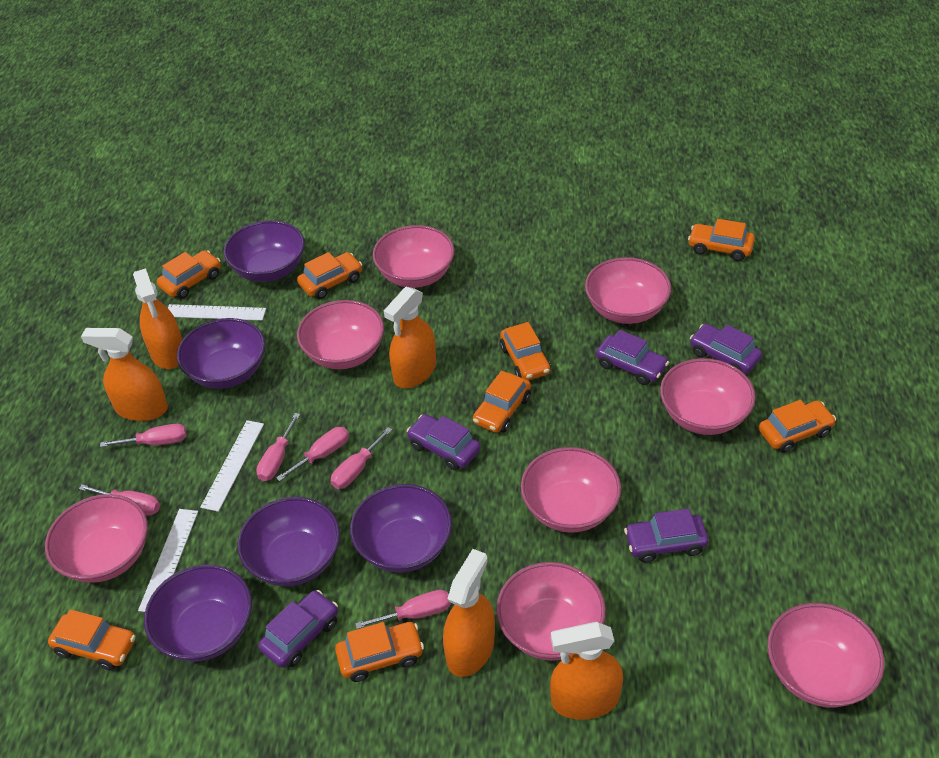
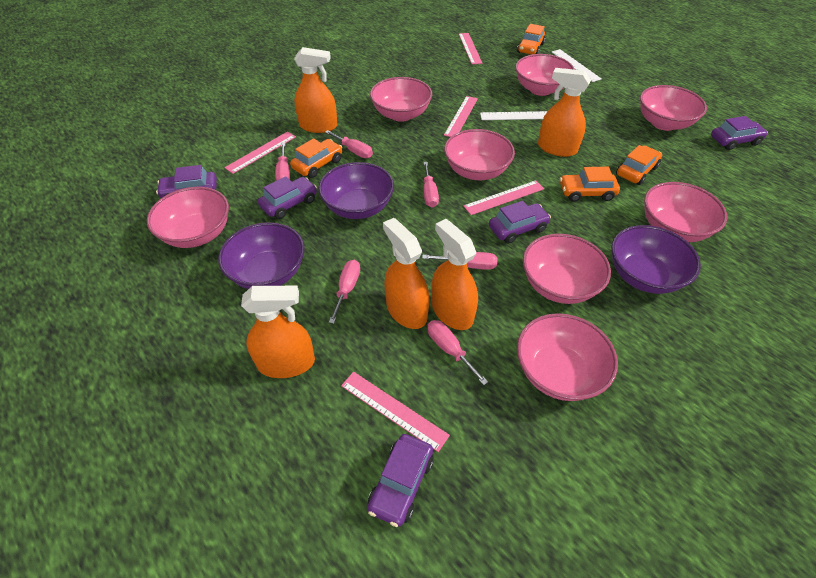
orange car: 8 -> 4
pink ruler: 0 -> 5
purple bowl: 5 -> 3
white ruler: 3 -> 2

